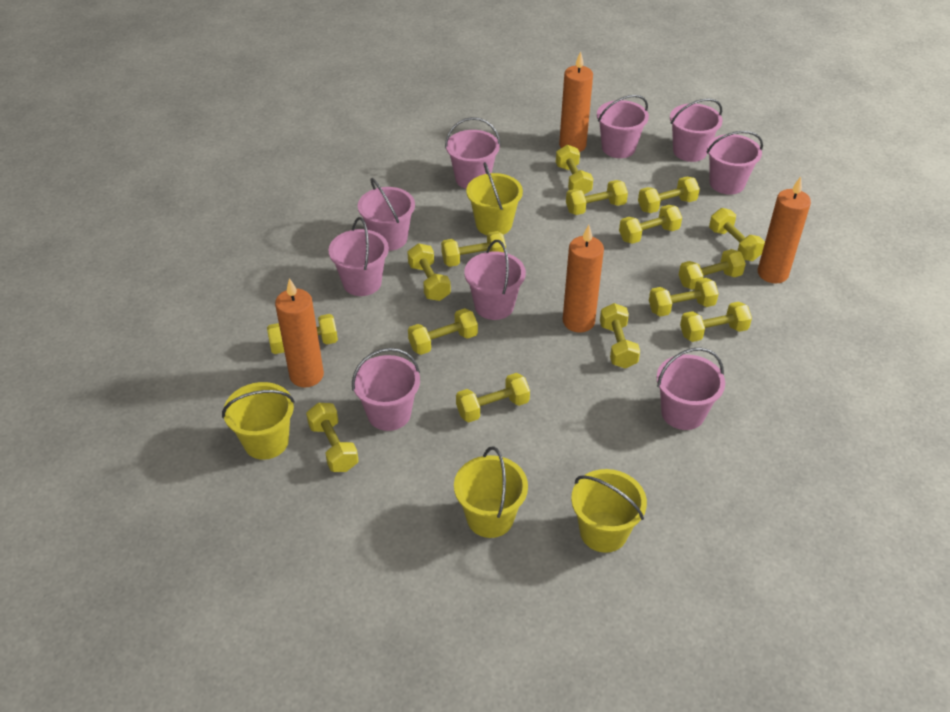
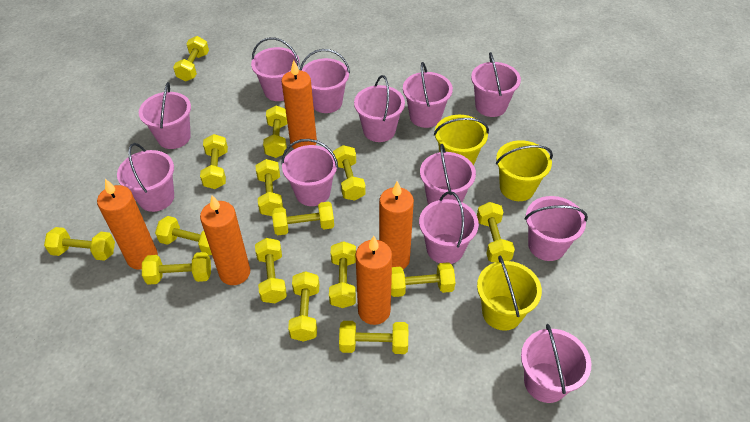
orange candle: 4 -> 5
pink bucket: 9 -> 12
yellow bucket: 4 -> 3

